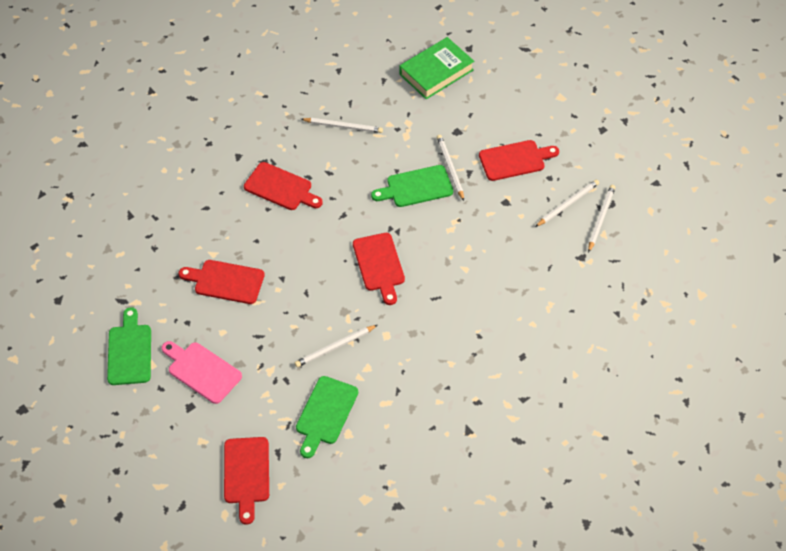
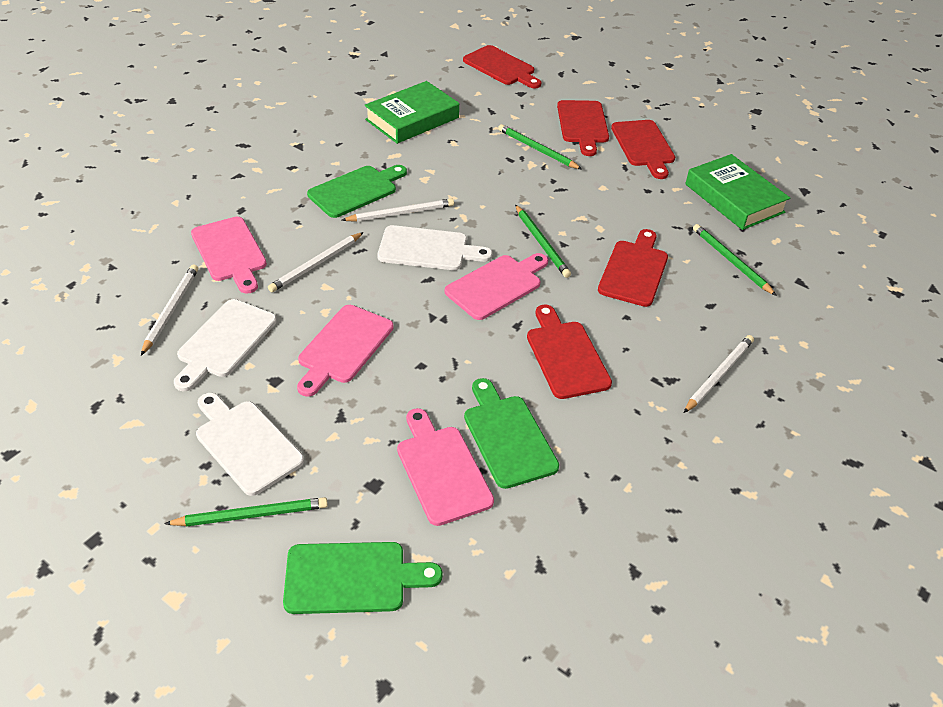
green book: 1 -> 2
green pencil: 0 -> 4
pink cutting board: 1 -> 4
white cutting board: 0 -> 3
white pencil: 5 -> 4

